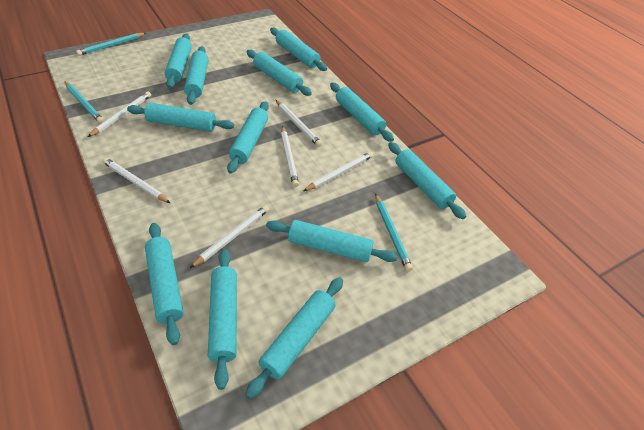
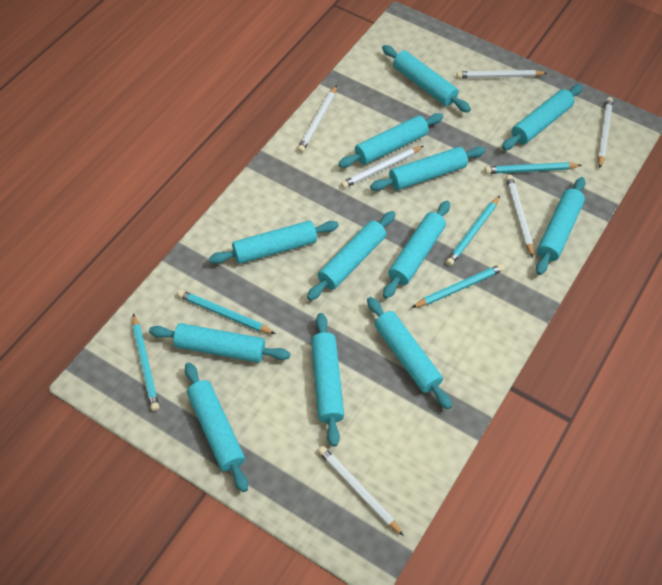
turquoise pencil: 3 -> 5

